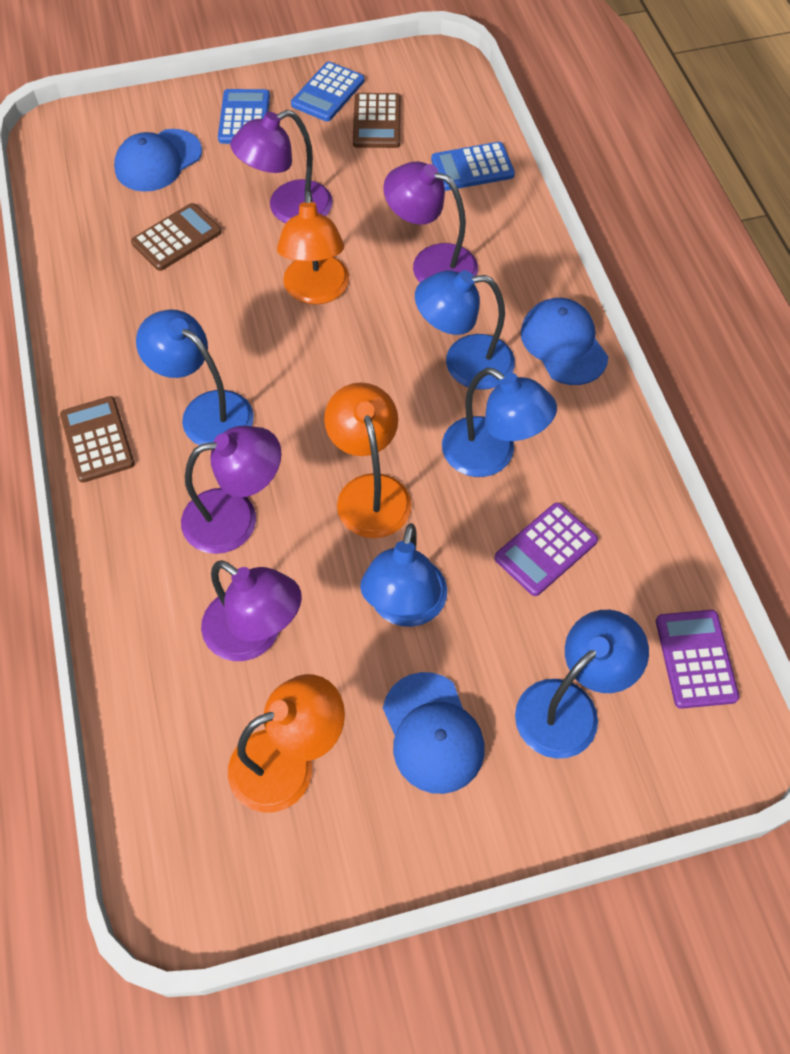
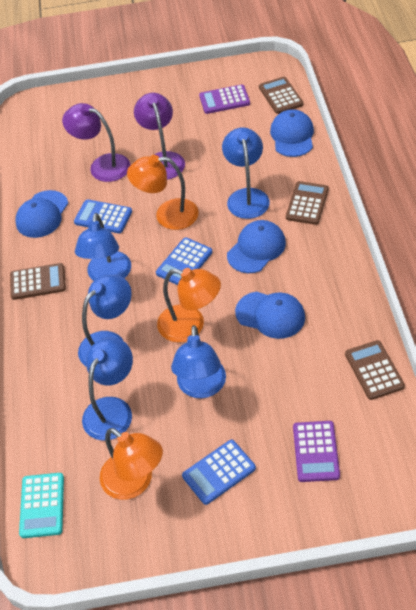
blue cap: 3 -> 4
brown calculator: 3 -> 4
purple lamp: 4 -> 2
turquoise calculator: 0 -> 1

